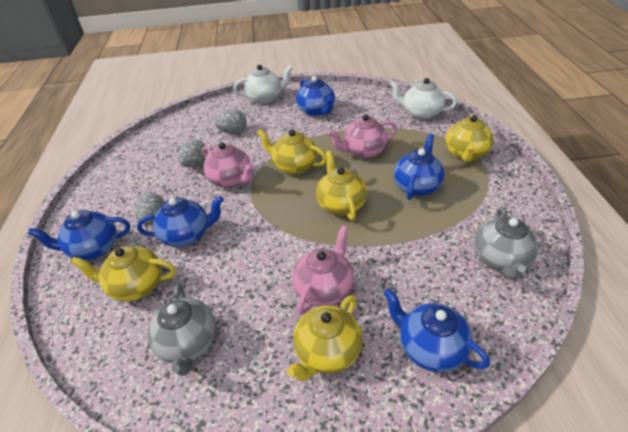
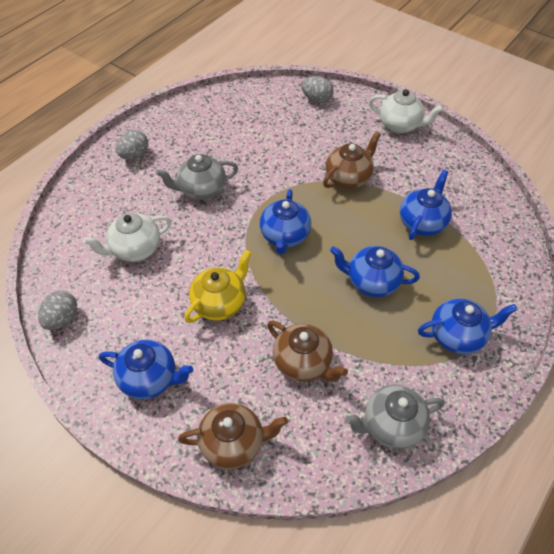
brown teapot: 0 -> 3
pink teapot: 3 -> 0
yellow teapot: 5 -> 1

